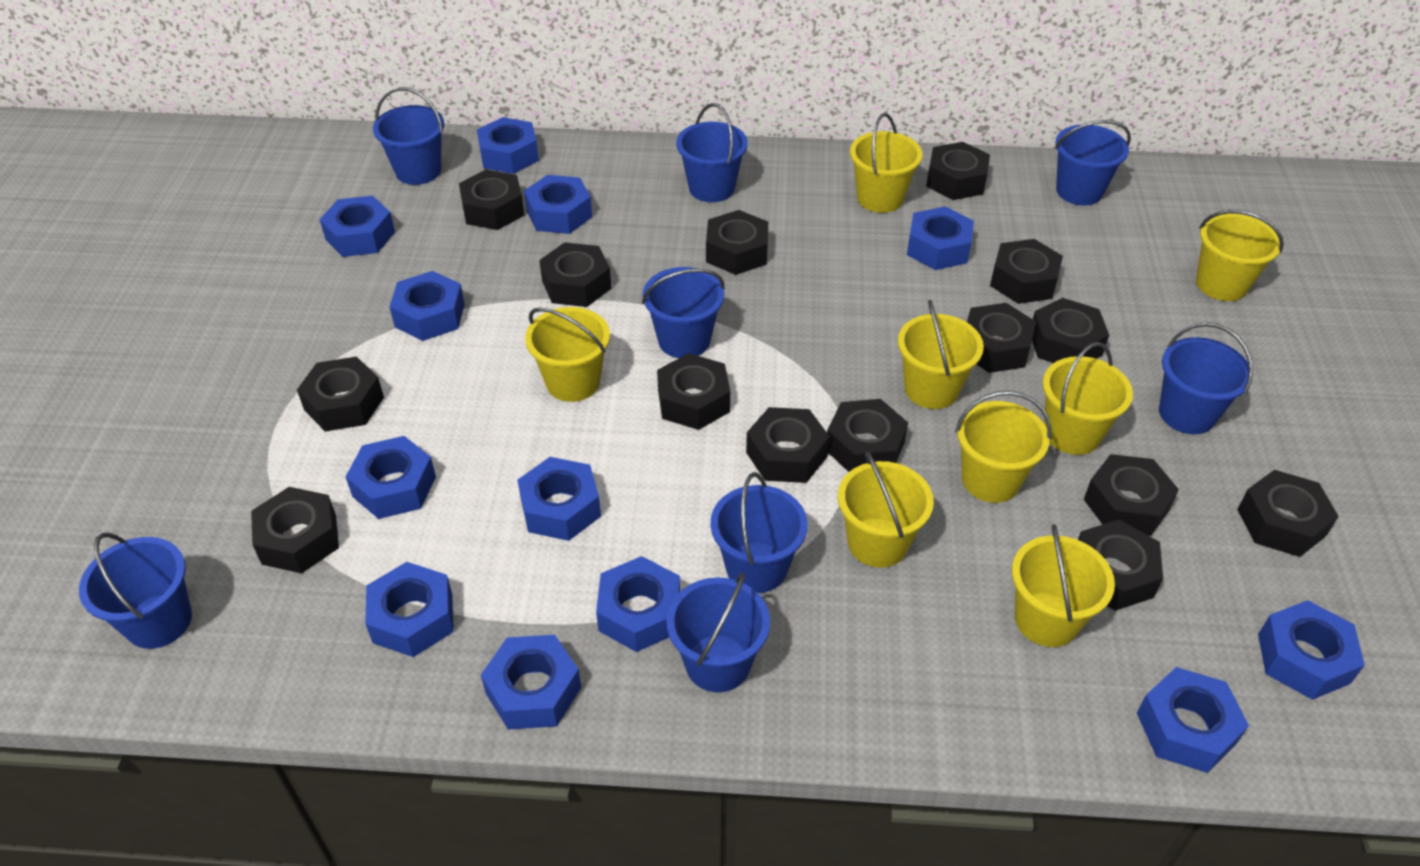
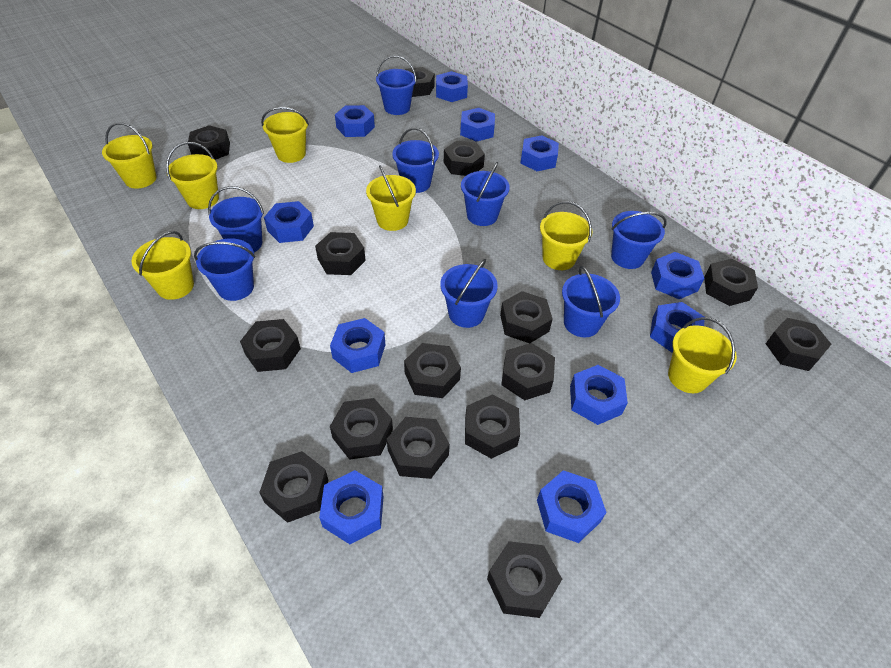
blue nut: 12 -> 11
yellow bucket: 8 -> 7

